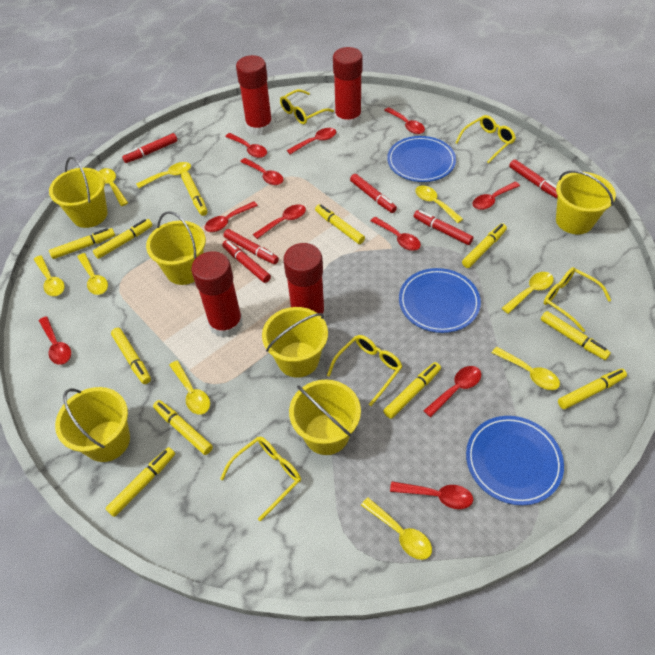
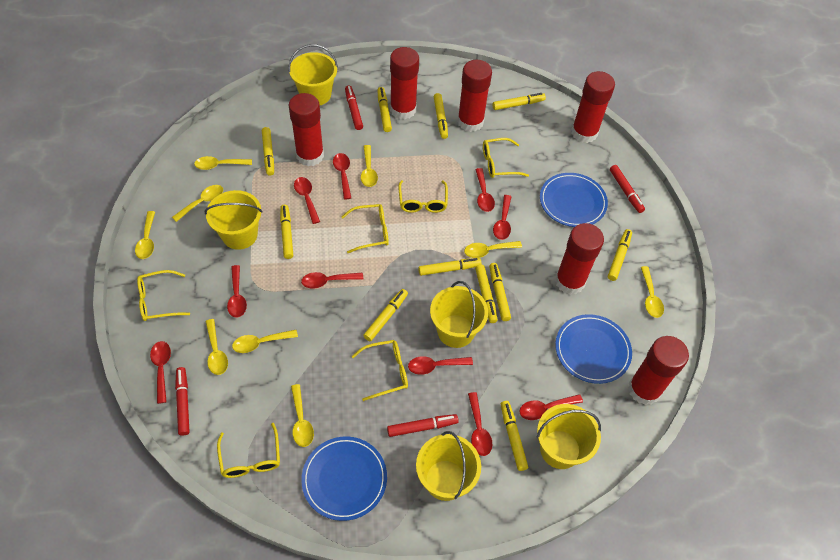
red glue stick: 4 -> 6
red marker: 6 -> 4
red spoon: 11 -> 10
yellow bucket: 6 -> 5
yellow glasses: 5 -> 6

